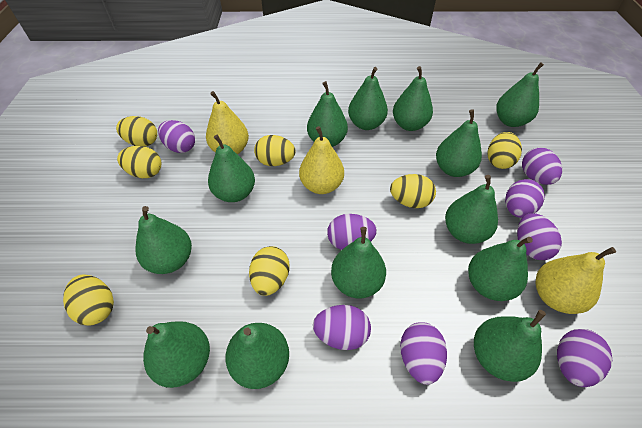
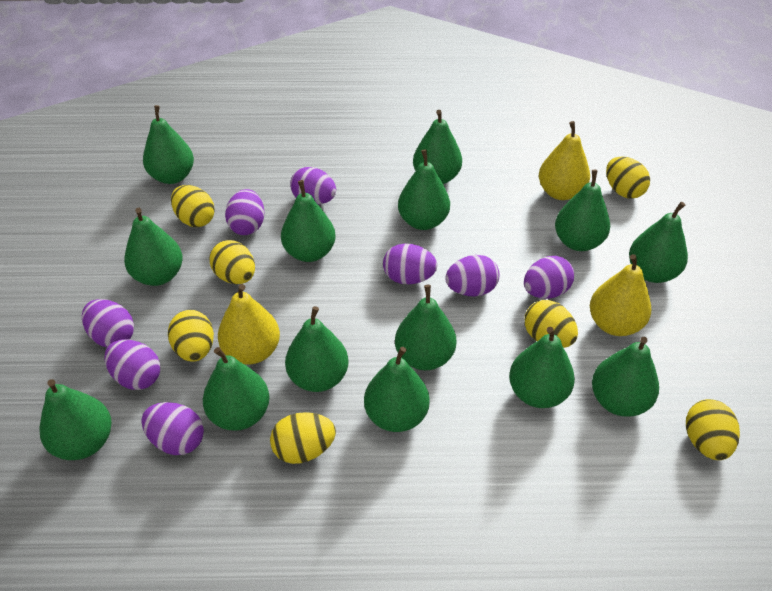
green pear: 13 -> 14

